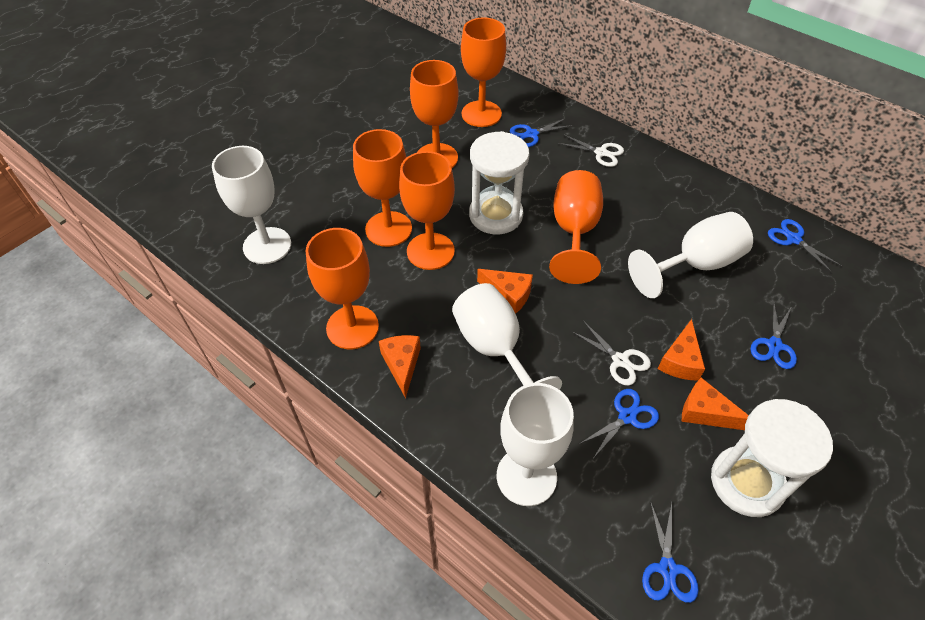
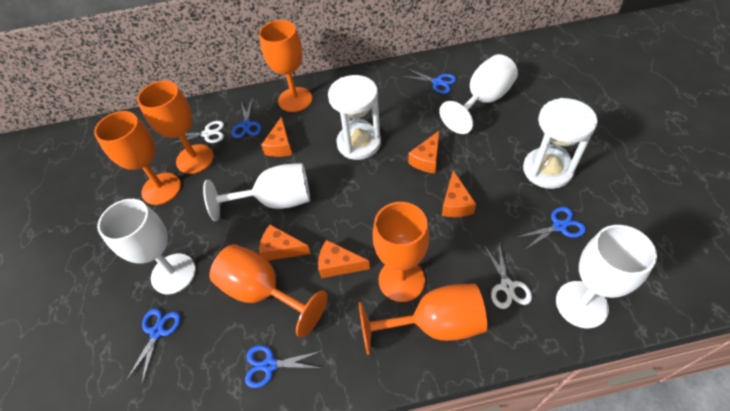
orange cheese: 4 -> 5

